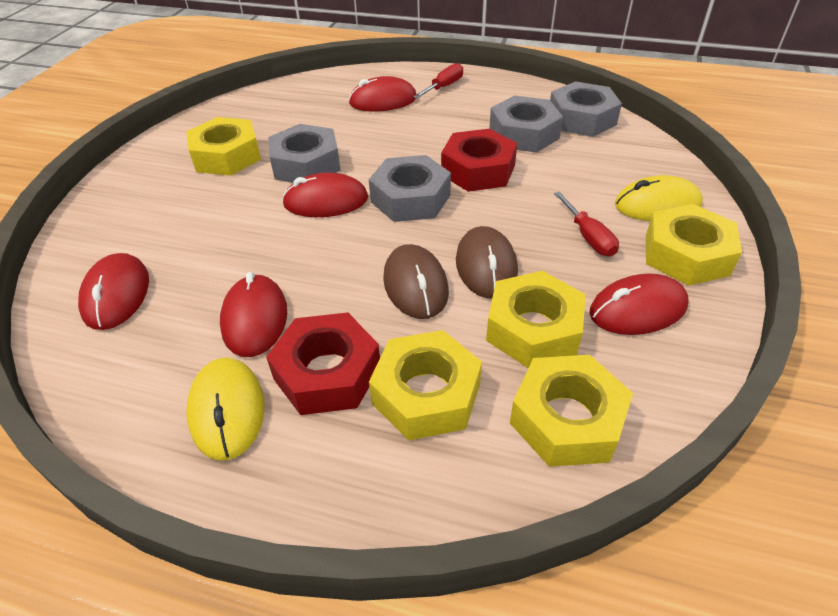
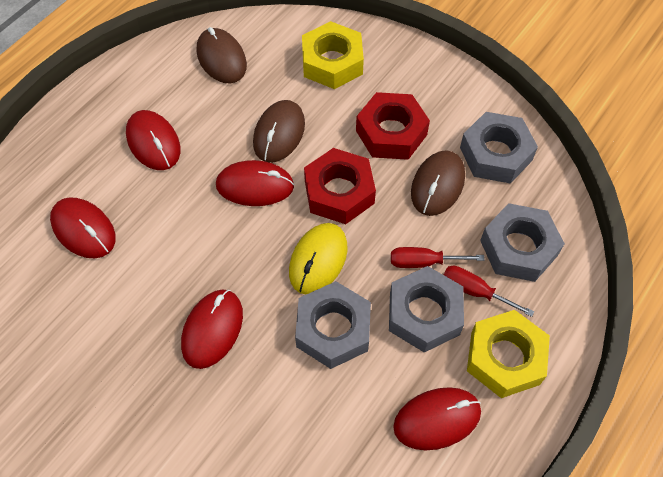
brown mouse: 2 -> 3
yellow mouse: 2 -> 1
yellow nut: 5 -> 2

